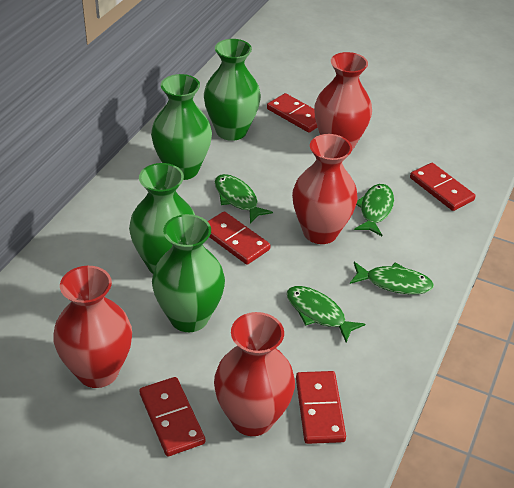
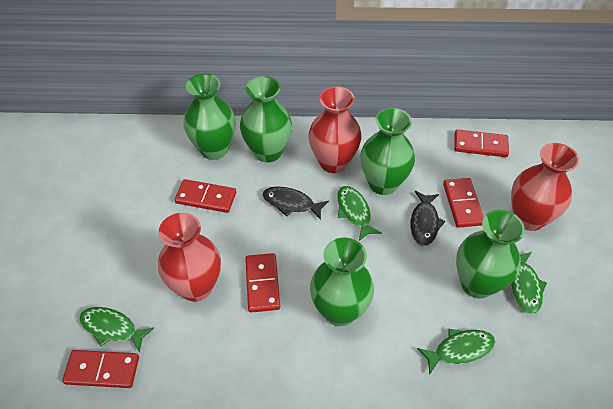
black fish: 0 -> 2
green vase: 4 -> 5
red vase: 4 -> 3

